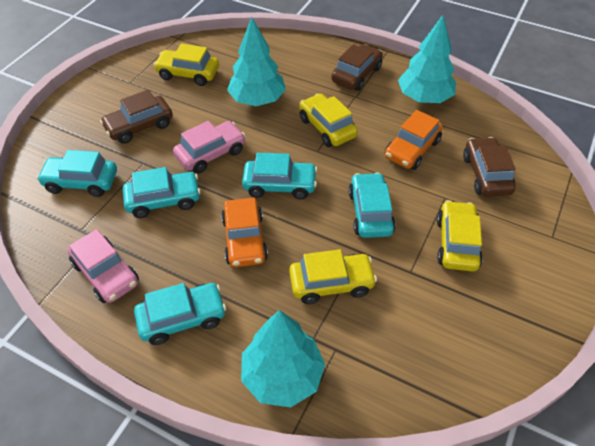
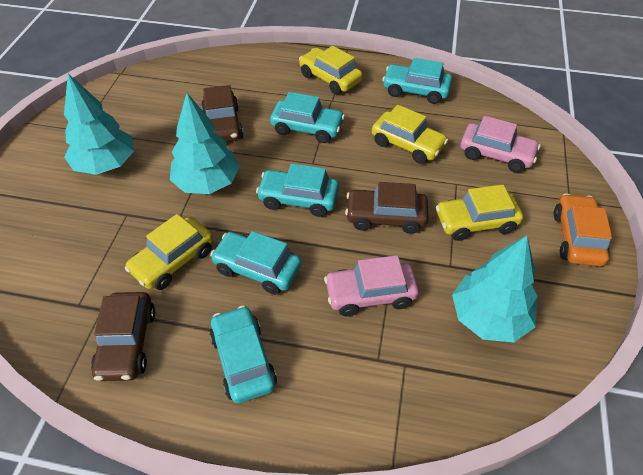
orange car: 2 -> 1

